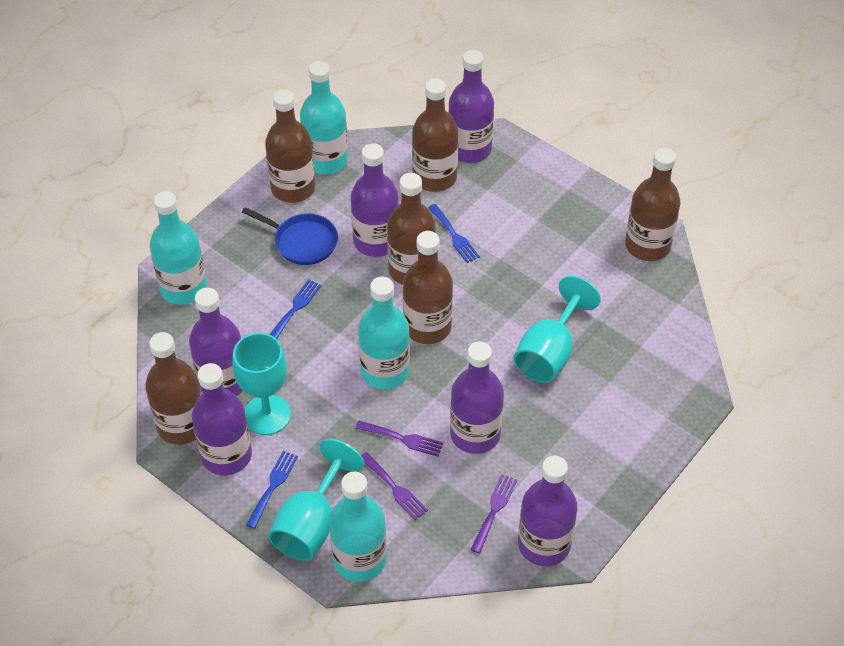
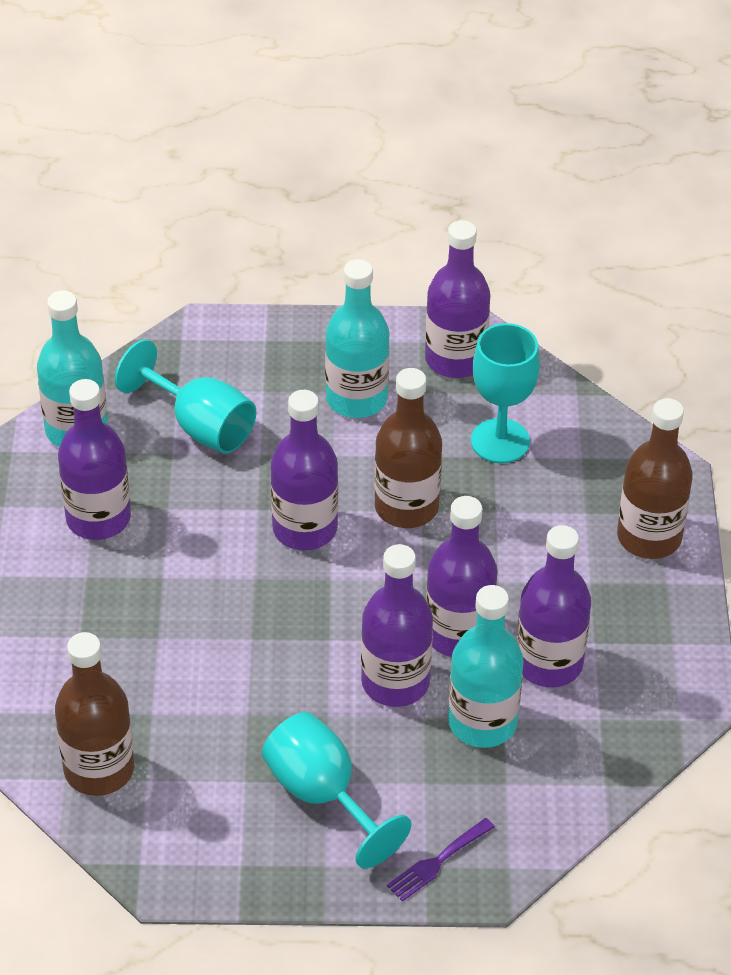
blue fork: 3 -> 0
blue pan: 1 -> 0
brown bottle: 6 -> 3
purple fork: 3 -> 1
turquoise bottle: 4 -> 3

